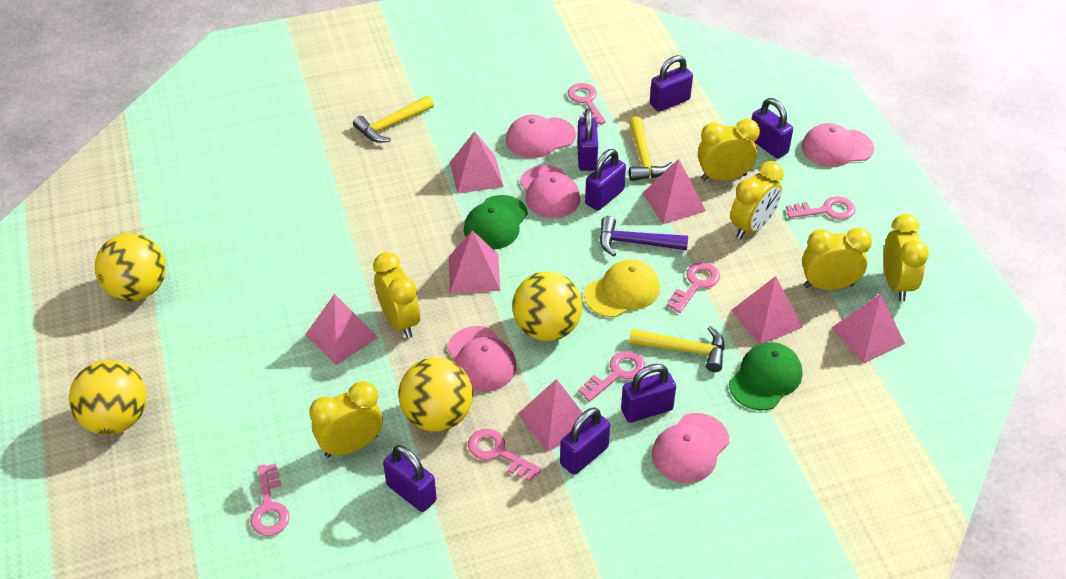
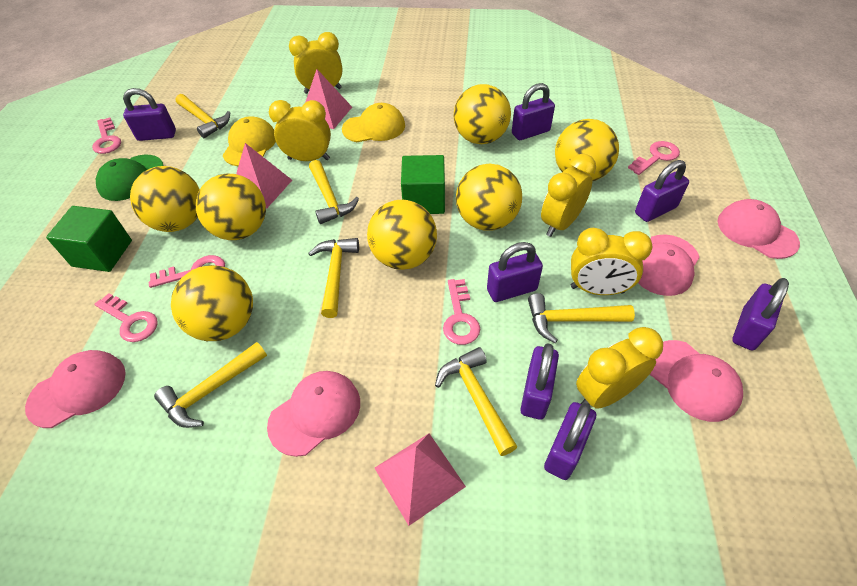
green cap: 2 -> 1
green cube: 0 -> 2
pink key: 6 -> 5
pink pyramid: 7 -> 3
purple hammer: 1 -> 0
yellow ball: 4 -> 7
yellow cap: 1 -> 2
yellow clock: 6 -> 5
yellow hammer: 3 -> 6

